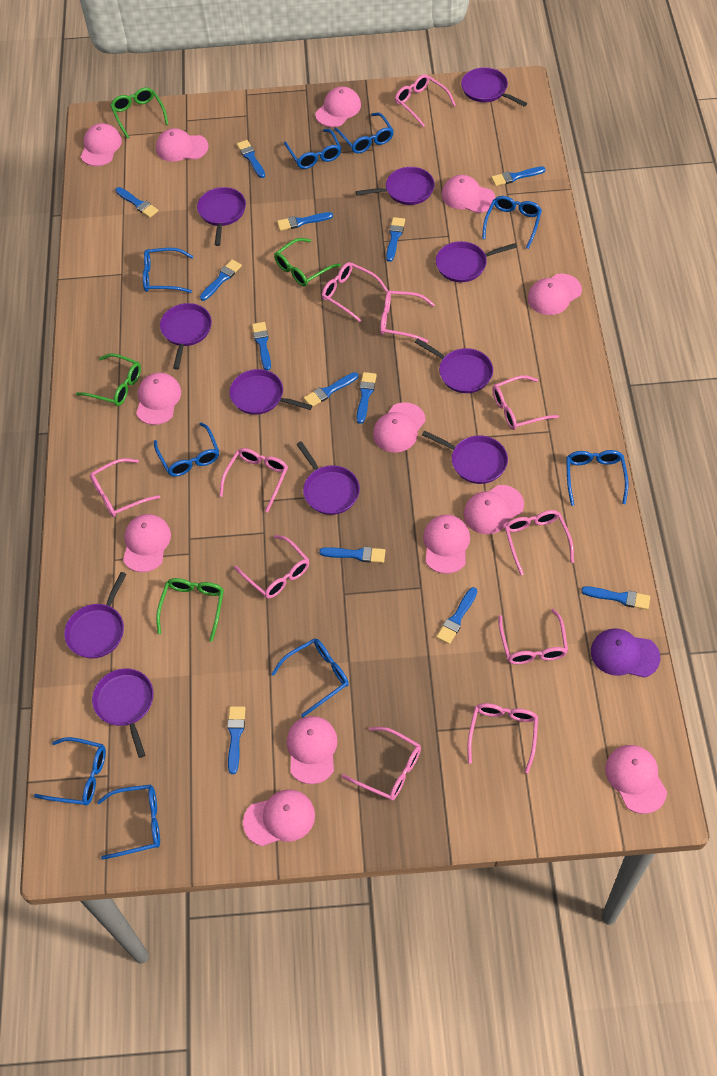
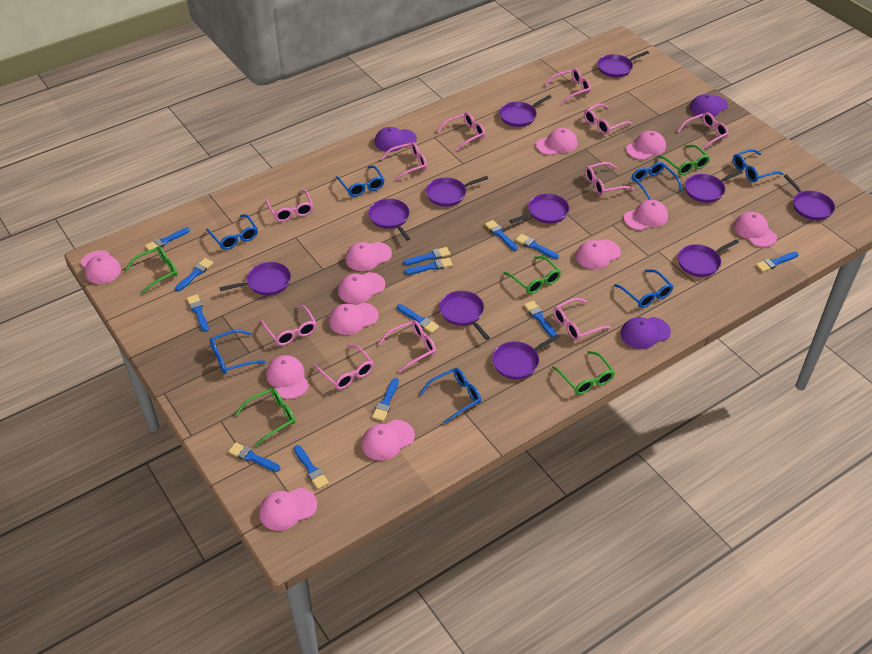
blue glasses: 9 -> 7
green glasses: 4 -> 5
pink cap: 13 -> 12
purple cap: 1 -> 3

